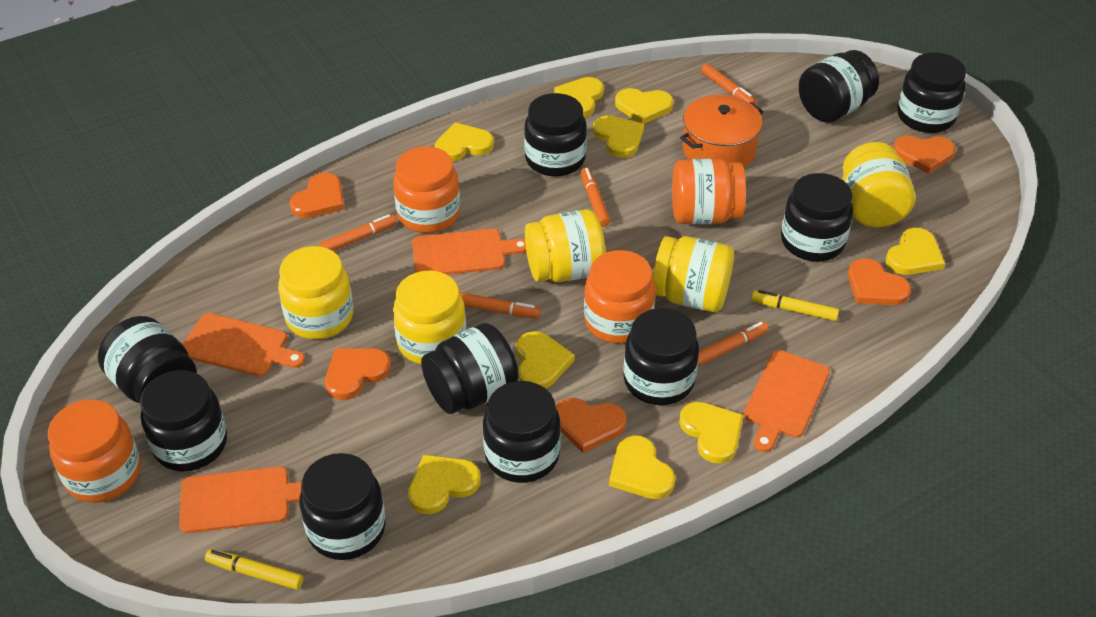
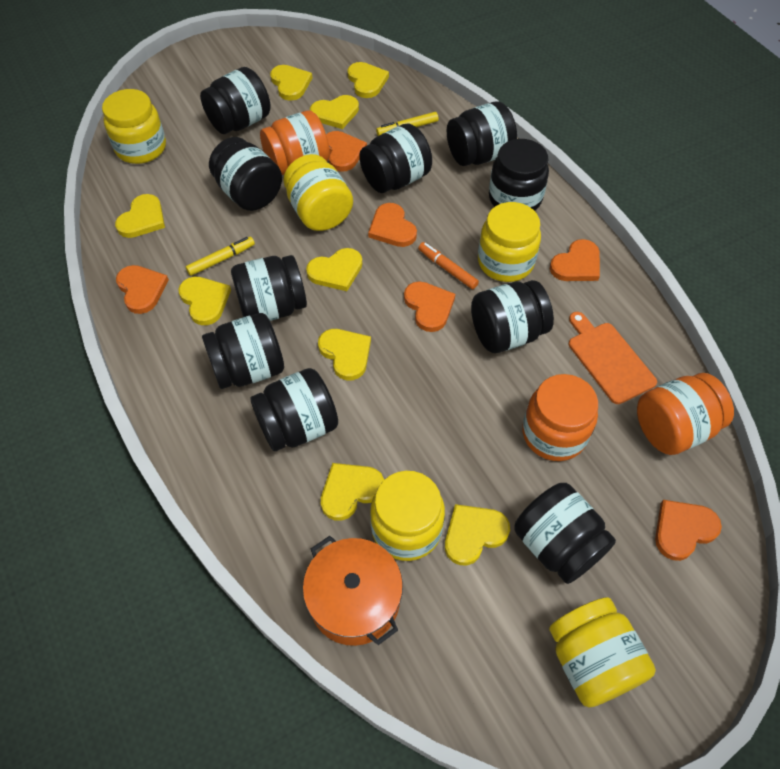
orange cutting board: 4 -> 1
orange heart: 5 -> 6
orange jar: 4 -> 3
orange marker: 5 -> 1

